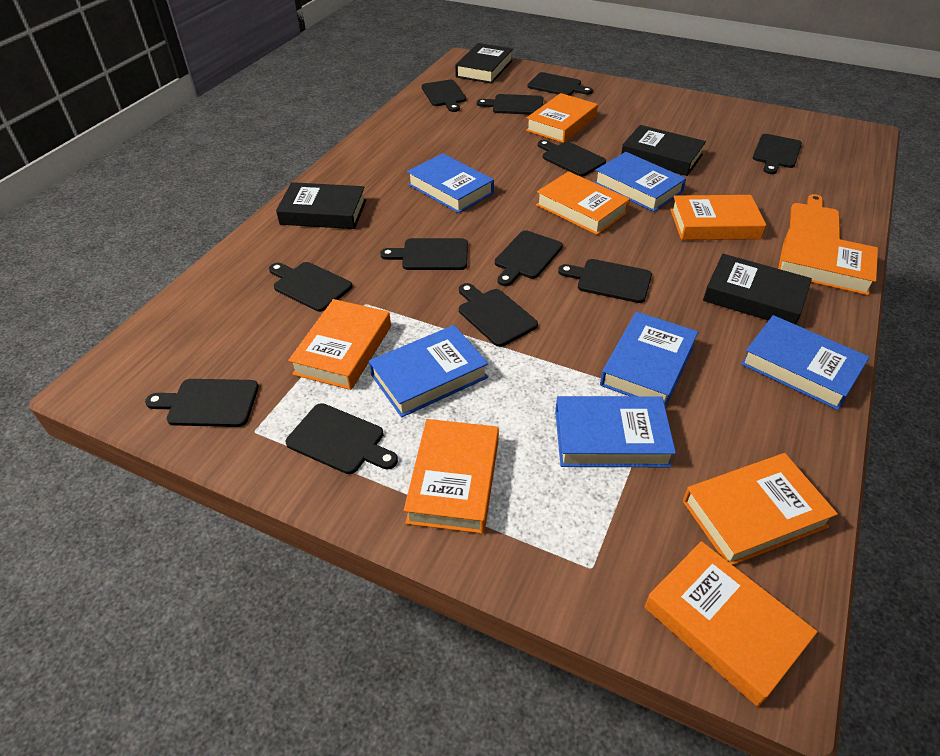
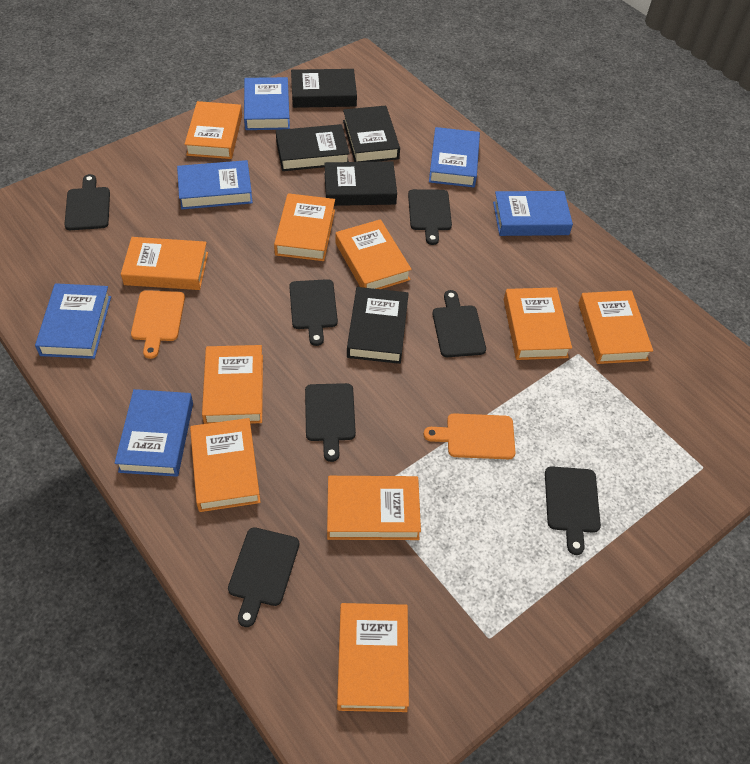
black book: 4 -> 5
black cutting board: 12 -> 7
orange book: 8 -> 10
orange cutting board: 1 -> 2

